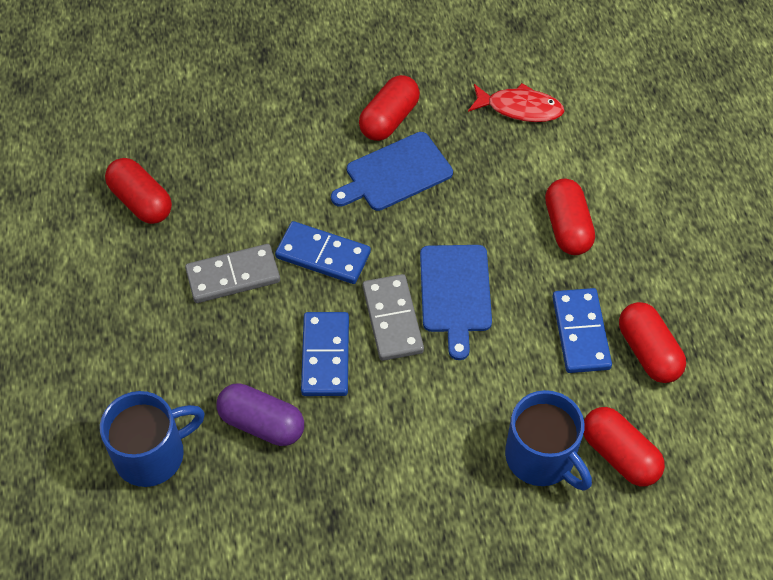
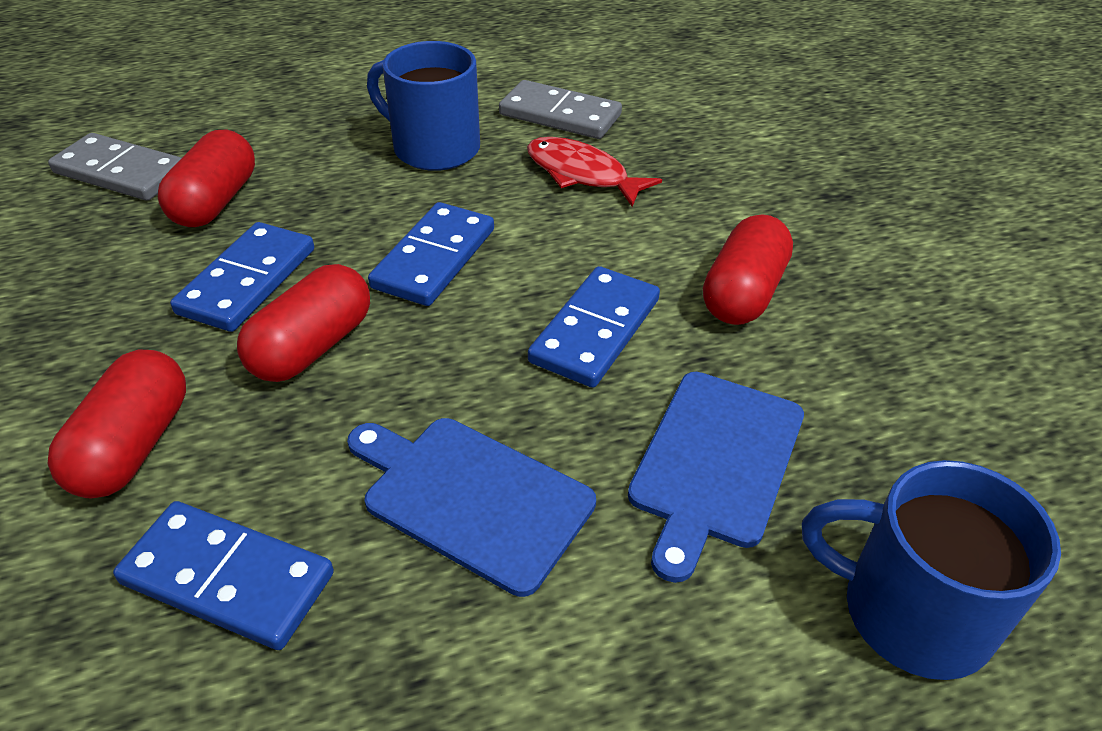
blue domino: 3 -> 4
purple capsule: 1 -> 0
red capsule: 5 -> 4

